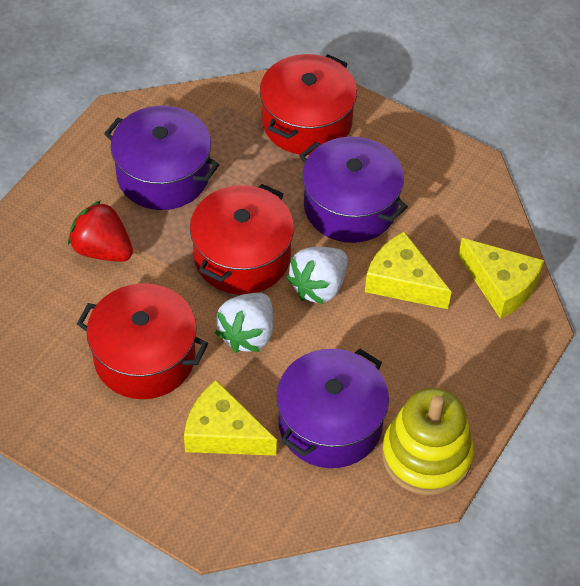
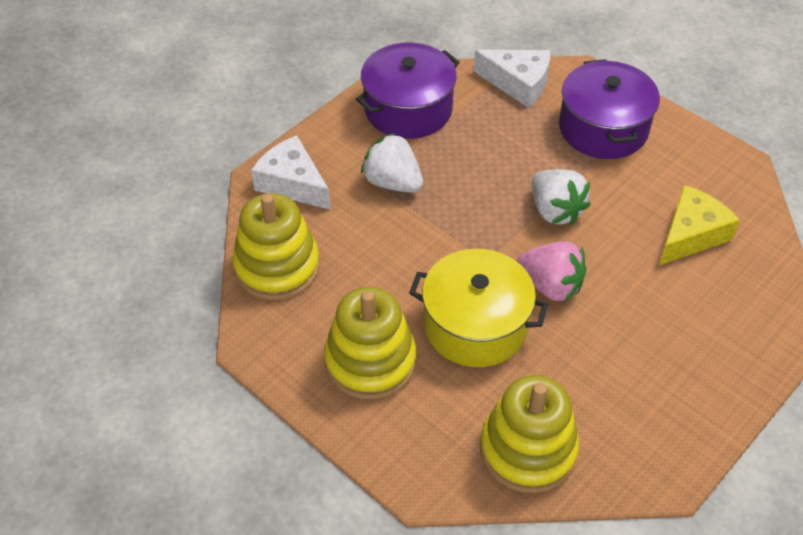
pink strawberry: 0 -> 1
purple pot: 3 -> 2
red pot: 3 -> 0
red strawberry: 1 -> 0
white cheese: 0 -> 2
yellow cheese: 3 -> 1
yellow pot: 0 -> 1
yellow stacking toy: 1 -> 3

